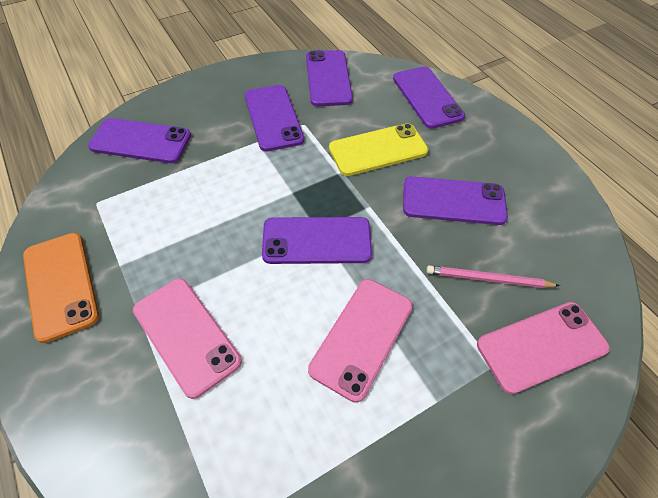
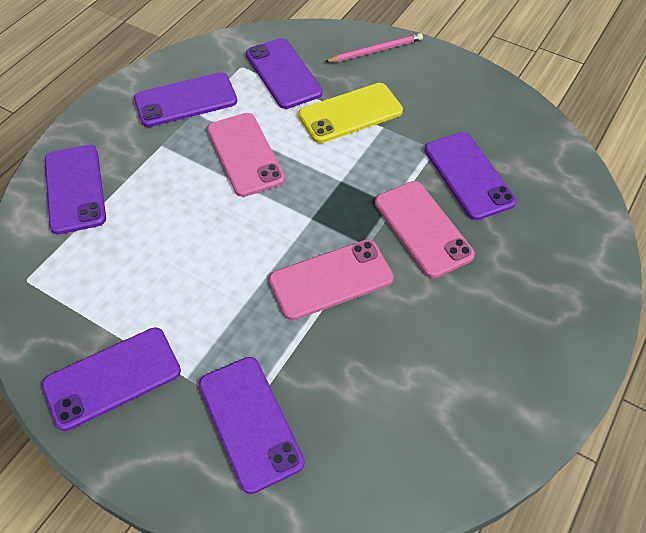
orange phone: 1 -> 0

